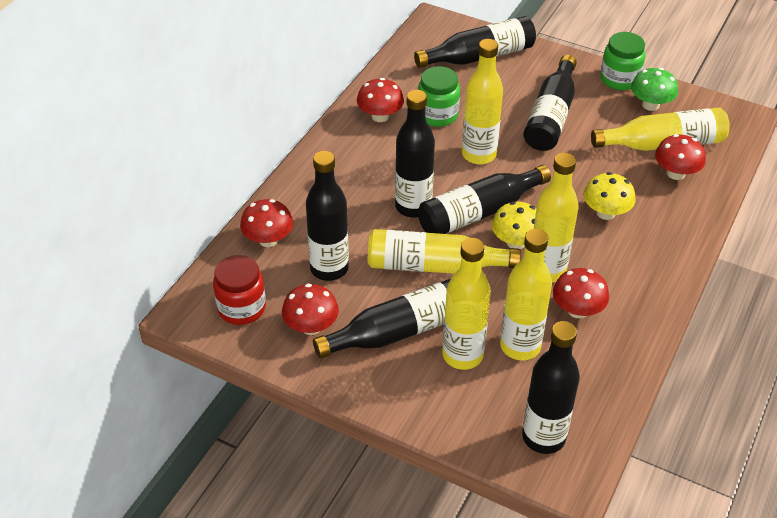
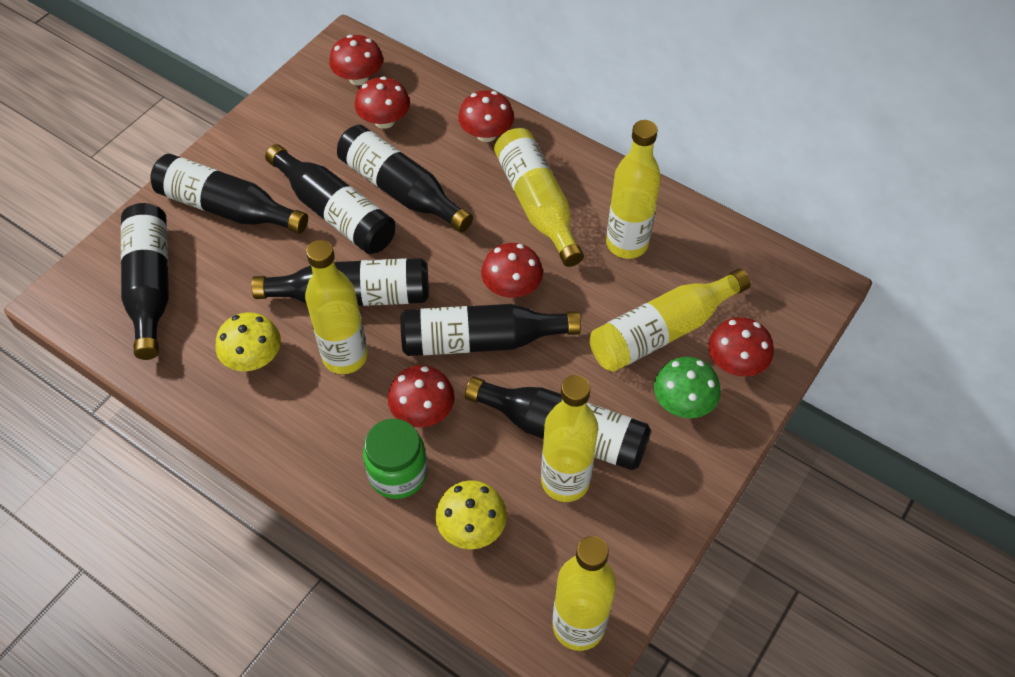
green jar: 2 -> 1
red jar: 1 -> 0
red mushroom: 5 -> 6

